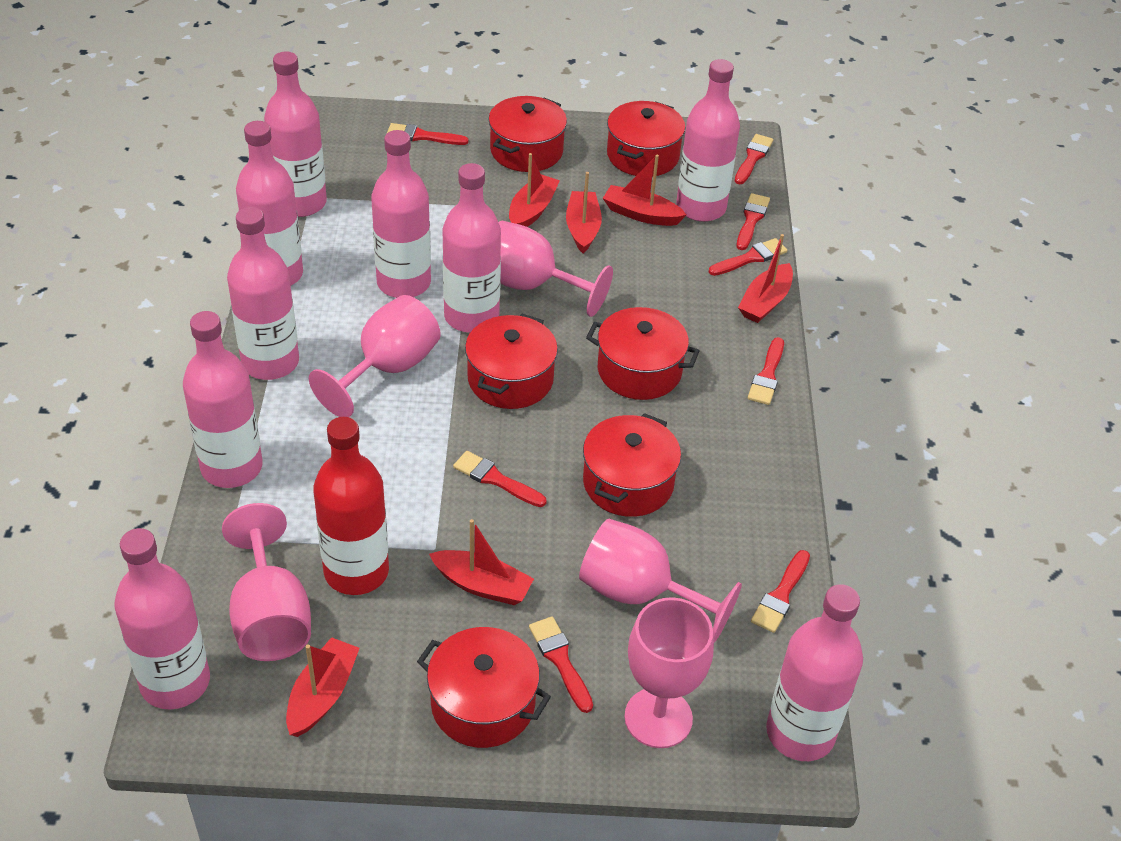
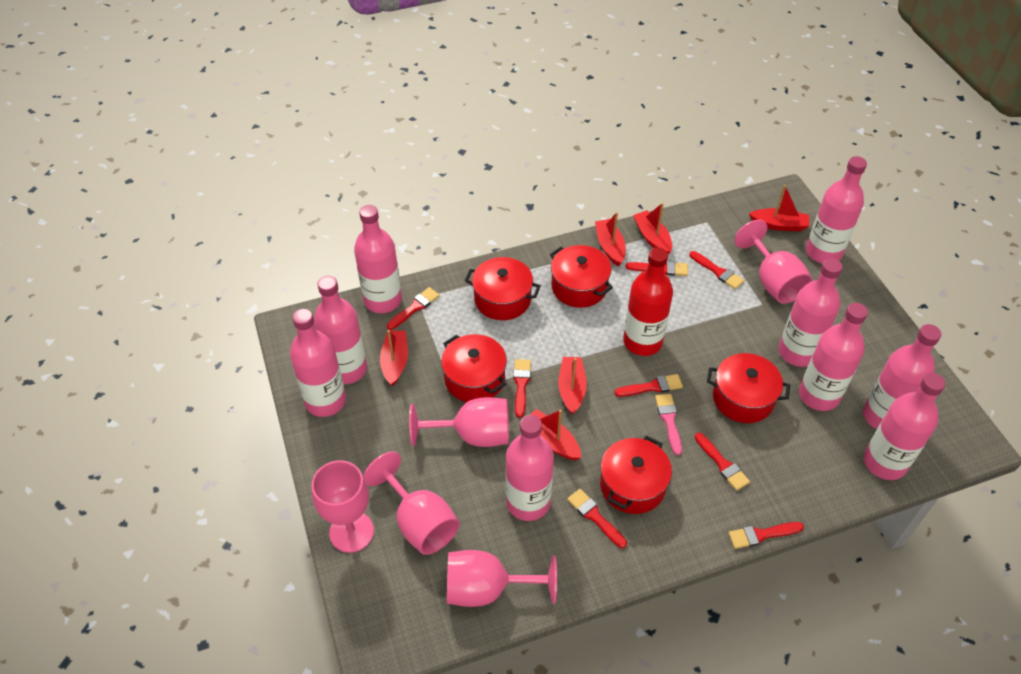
pink brush: 0 -> 1
red pot: 6 -> 5

